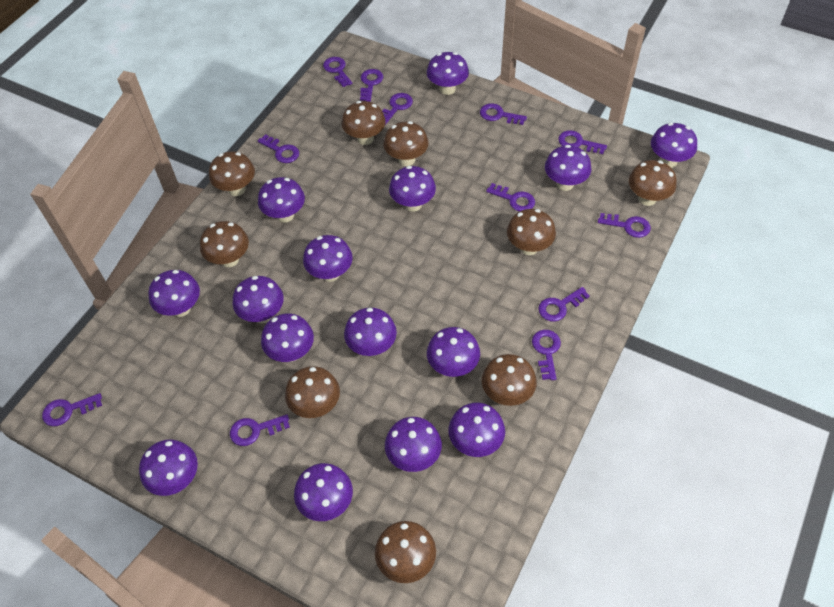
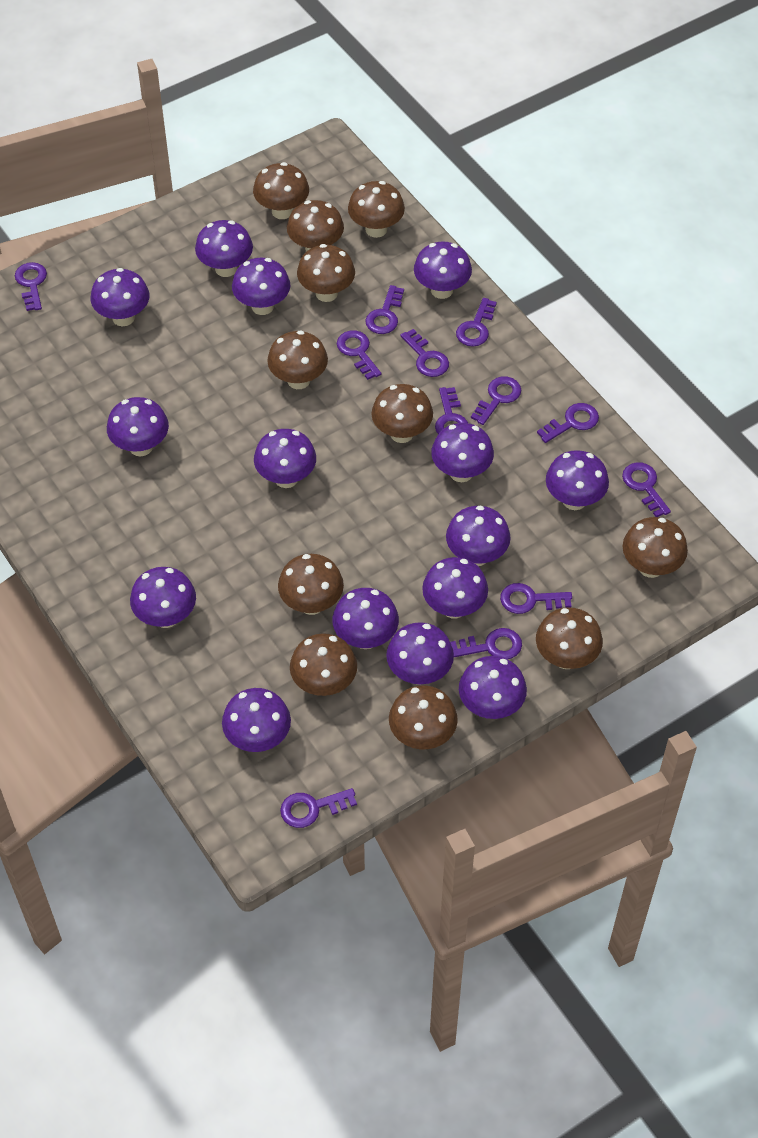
brown mushroom: 9 -> 11

